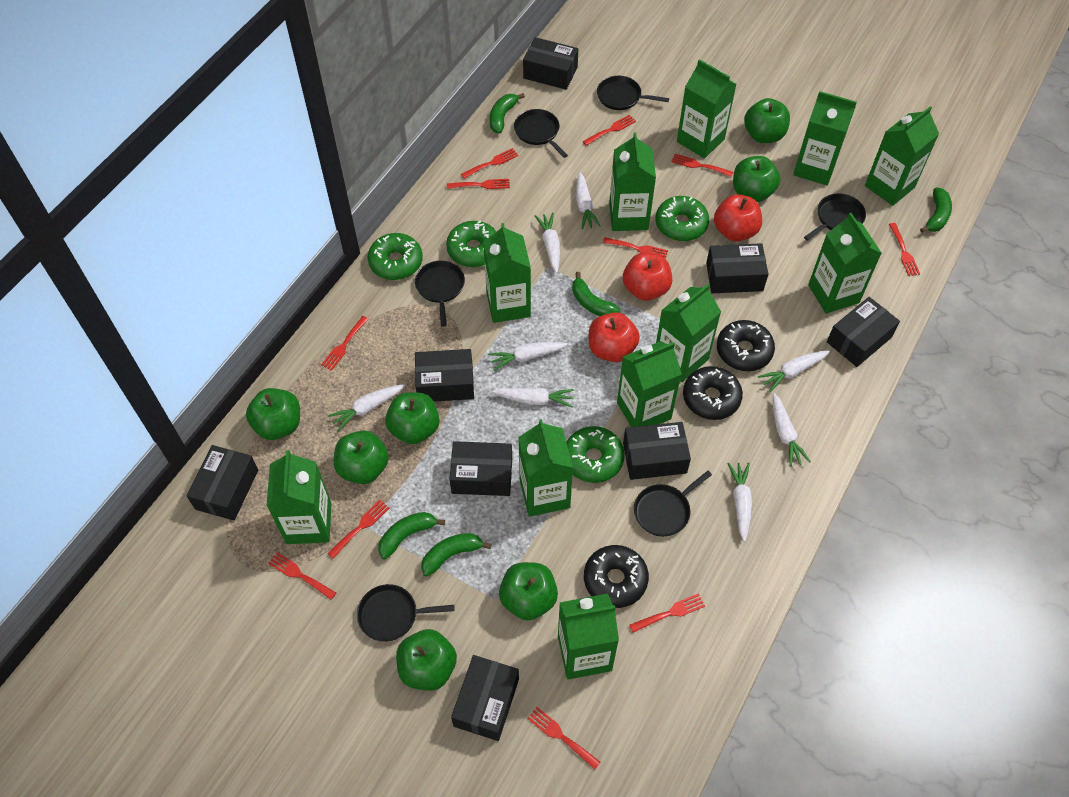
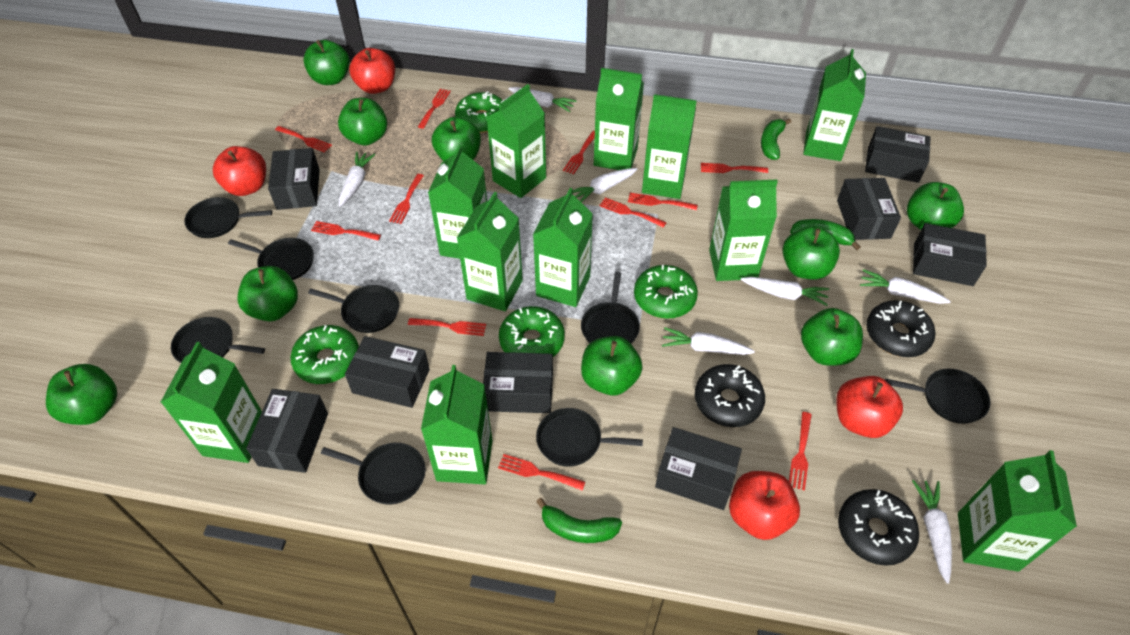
black pan: 6 -> 8
green apple: 7 -> 9
green banana: 5 -> 3
red apple: 3 -> 4
white carrot: 8 -> 7

